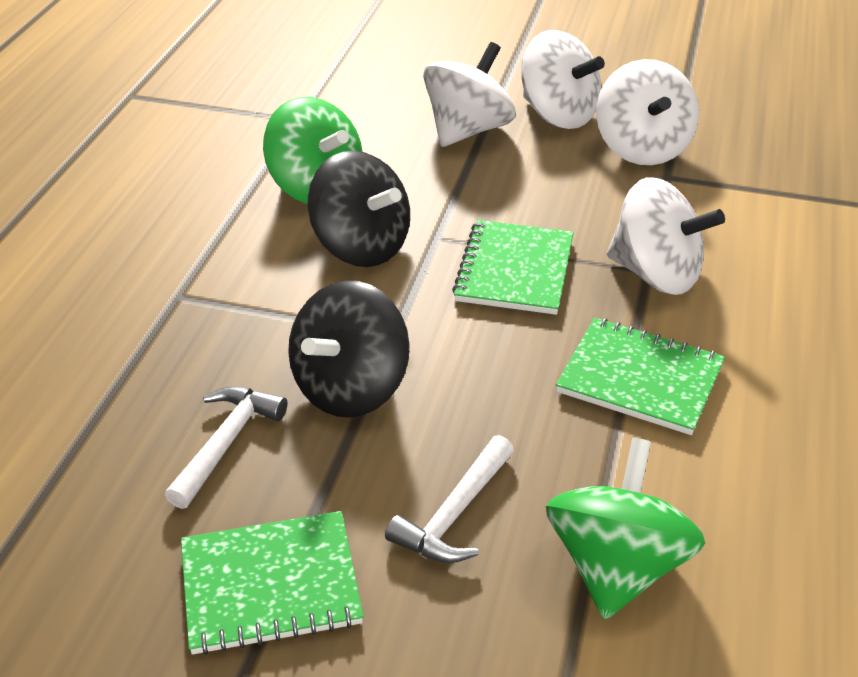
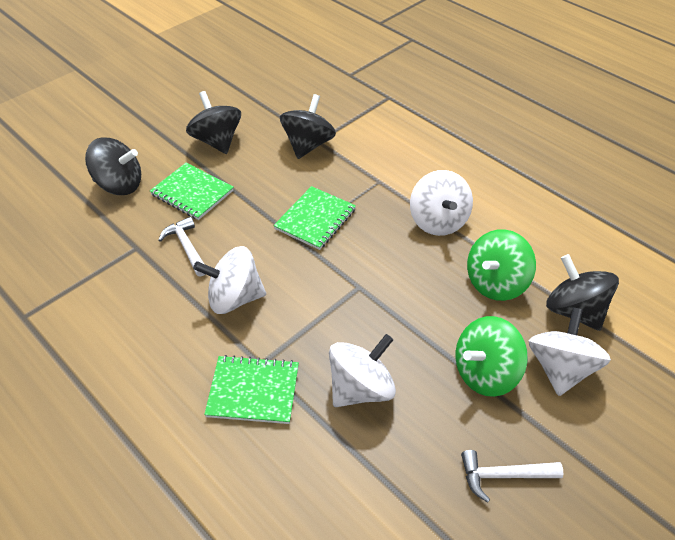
black spinning top: 2 -> 4

